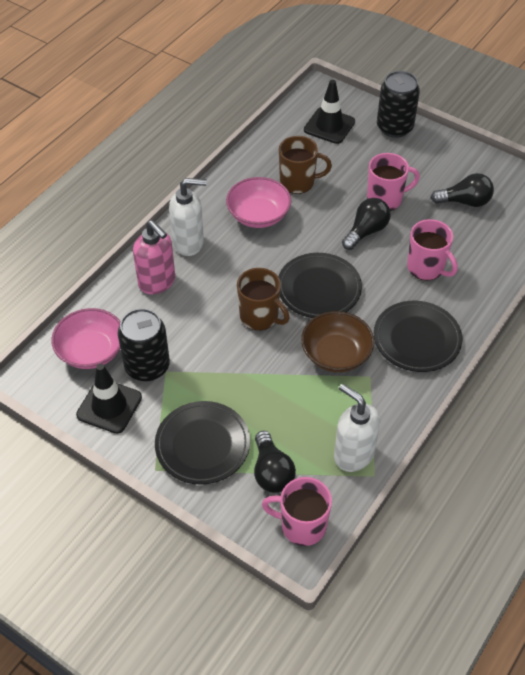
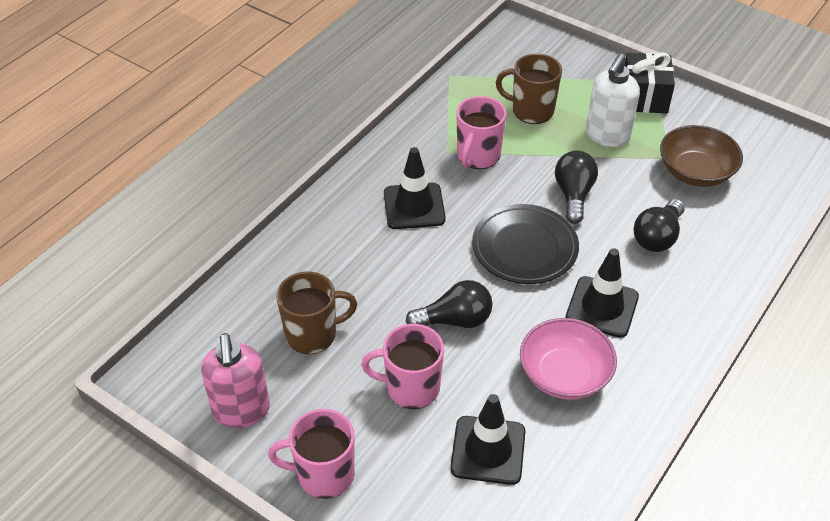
black can: 2 -> 0
black gift: 0 -> 1
black plate: 3 -> 1
black traffic cone: 2 -> 3
pink bowl: 2 -> 1
white soap dispenser: 2 -> 1

